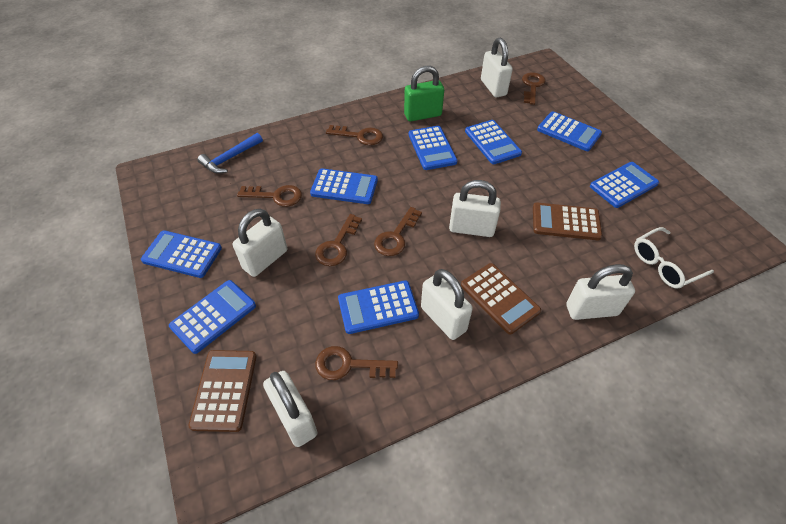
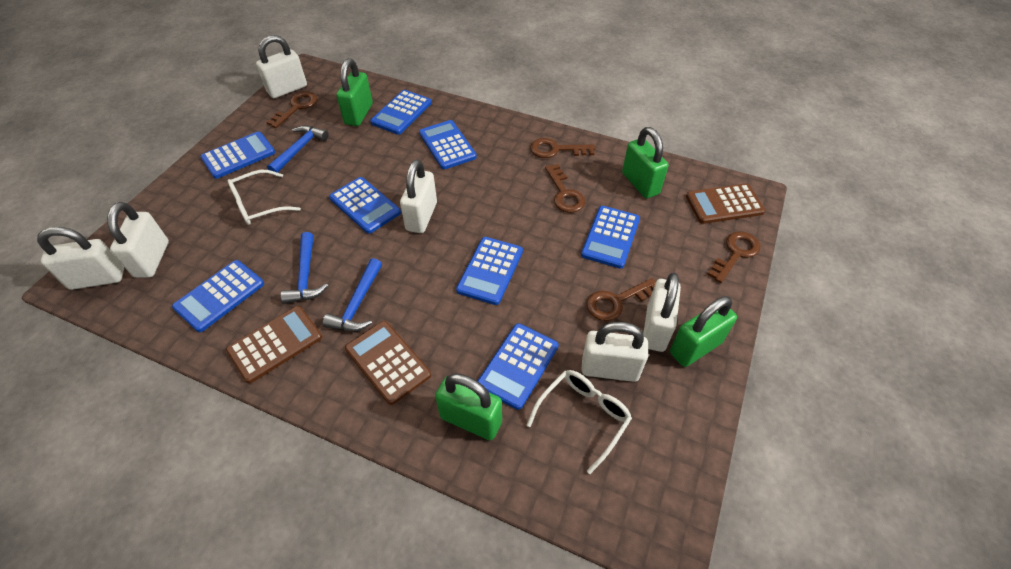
blue hammer: 1 -> 3
brown key: 6 -> 5
green padlock: 1 -> 4
white glasses: 1 -> 2

